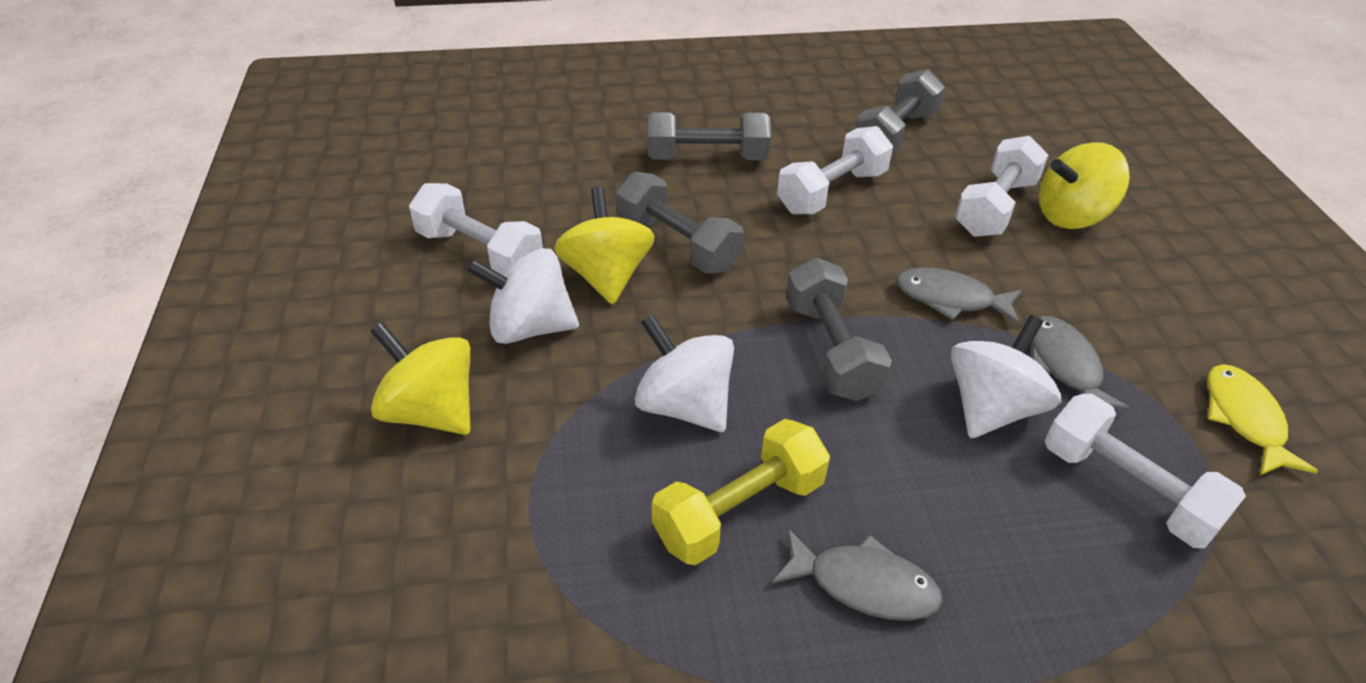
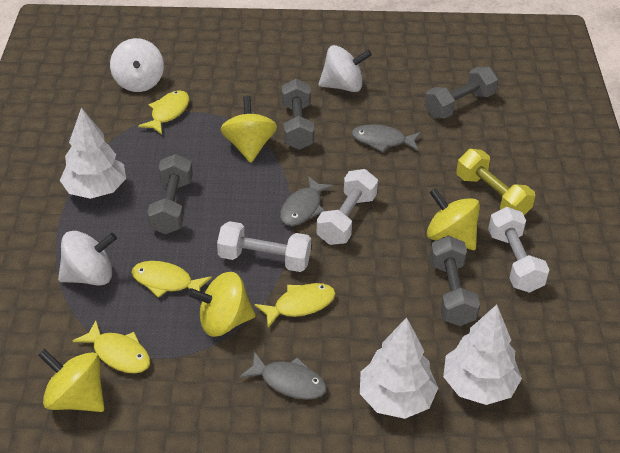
white dumbbell: 4 -> 3
white tree: 0 -> 3
yellow fish: 1 -> 4
yellow spinning top: 3 -> 4

